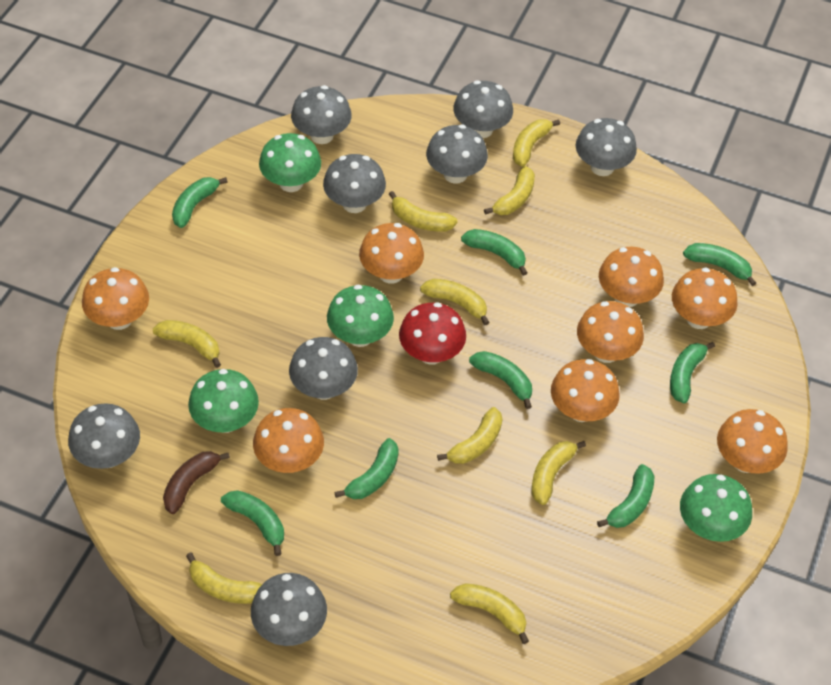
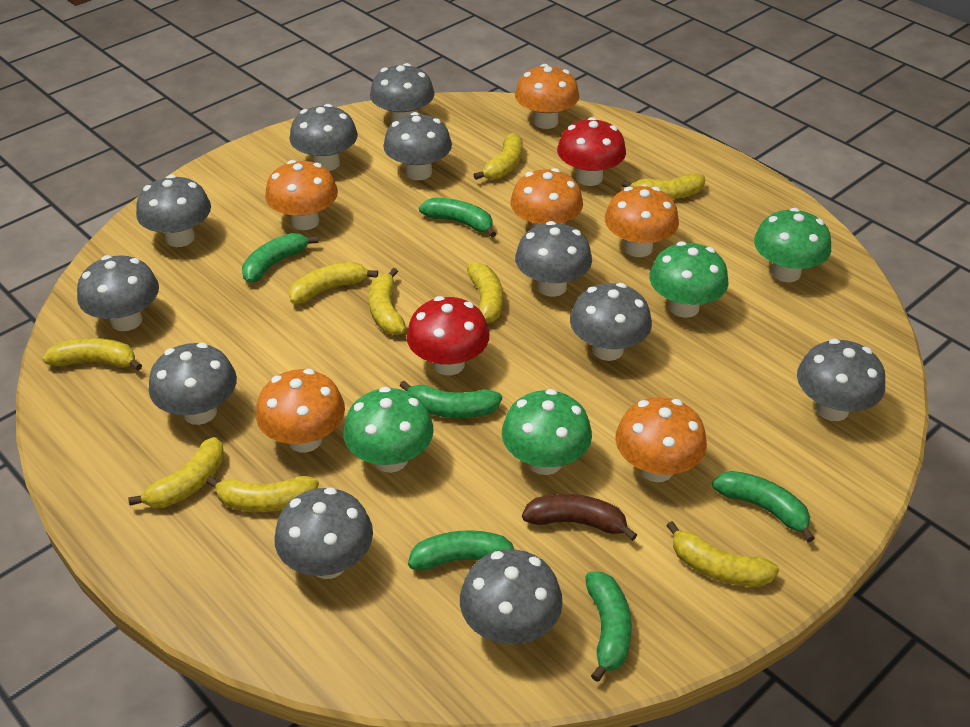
green banana: 8 -> 6
grey mushroom: 8 -> 11
orange mushroom: 8 -> 6
red mushroom: 1 -> 2

